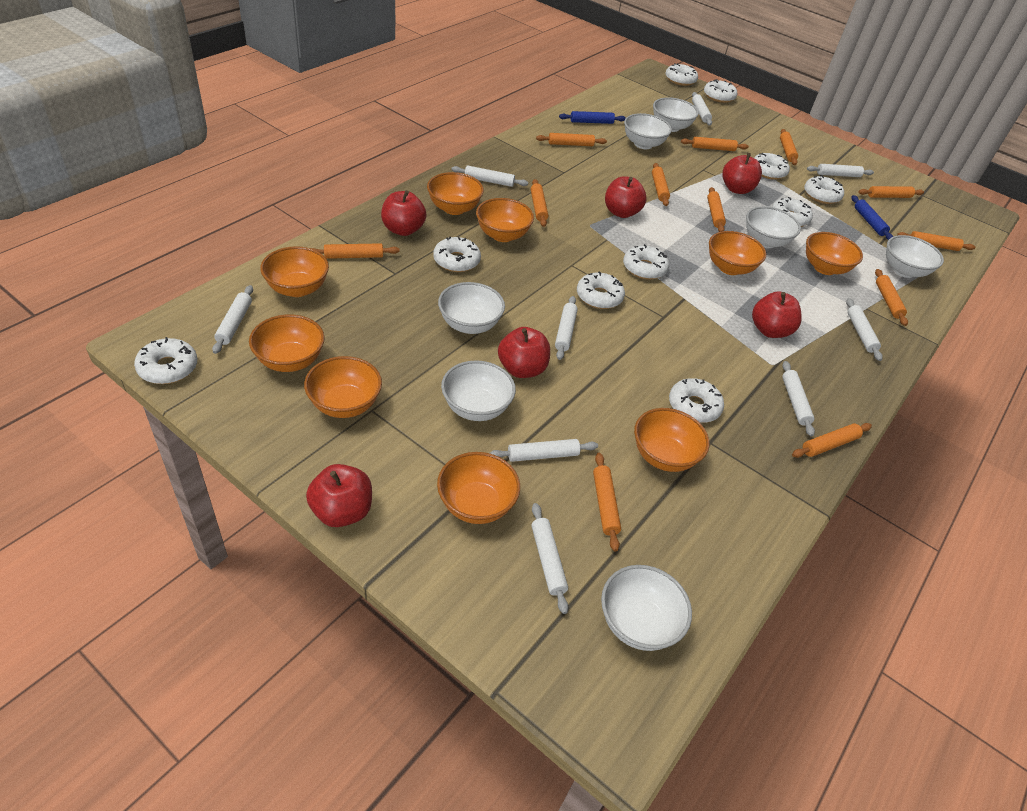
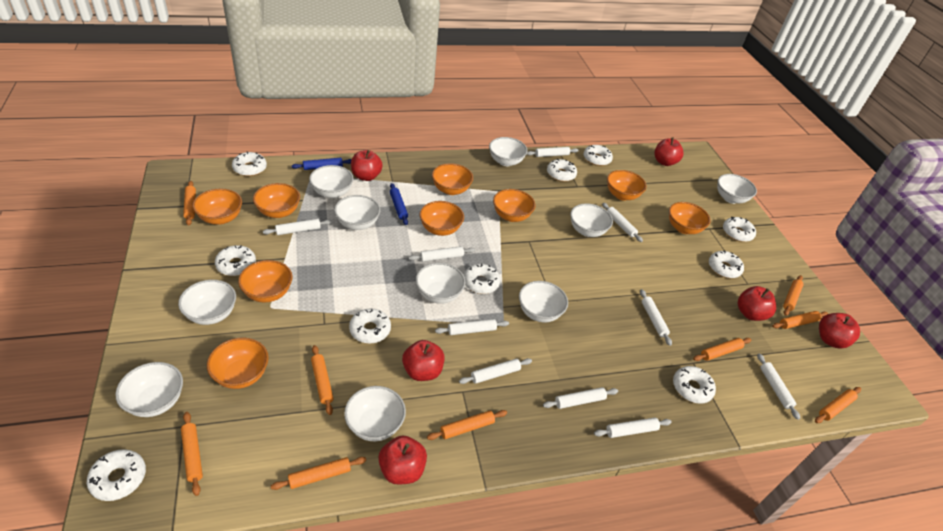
orange rolling pin: 12 -> 9
white bowl: 7 -> 10
white rolling pin: 9 -> 10

